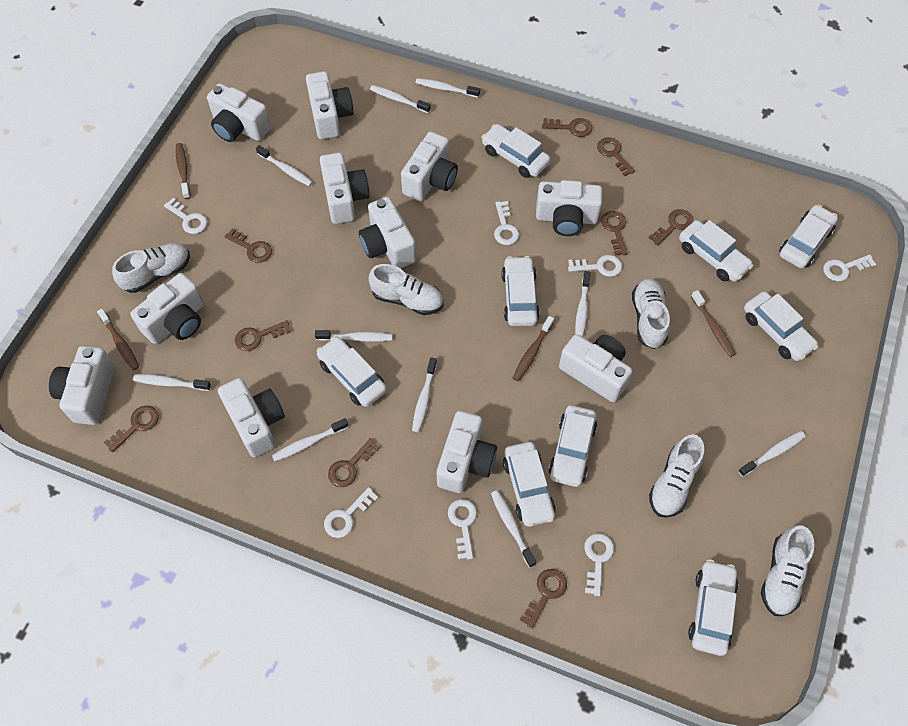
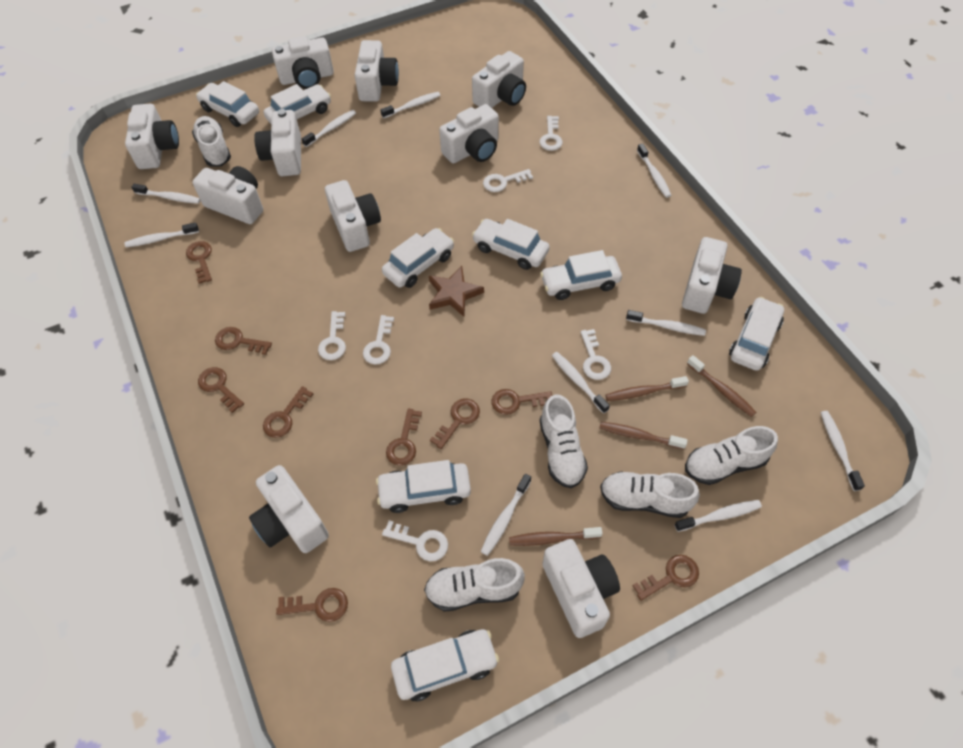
brown star: 0 -> 1
white car: 9 -> 8
white key: 7 -> 6

